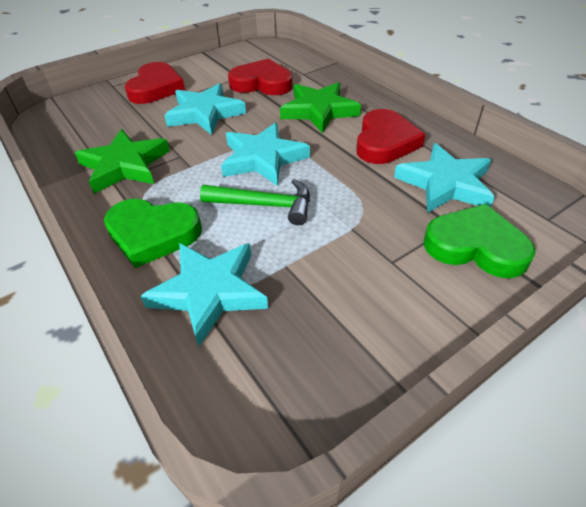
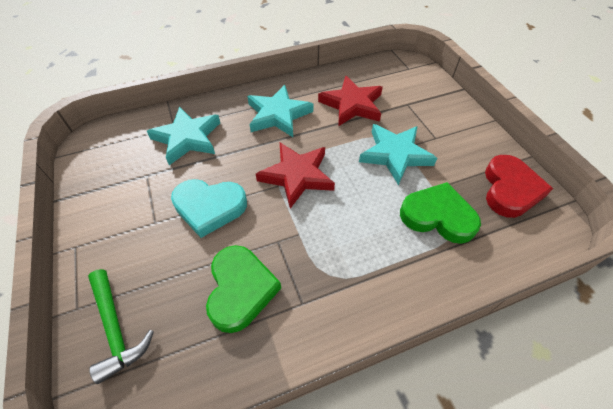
green star: 2 -> 0
red heart: 3 -> 1
red star: 0 -> 2
turquoise heart: 0 -> 1
turquoise star: 4 -> 3

